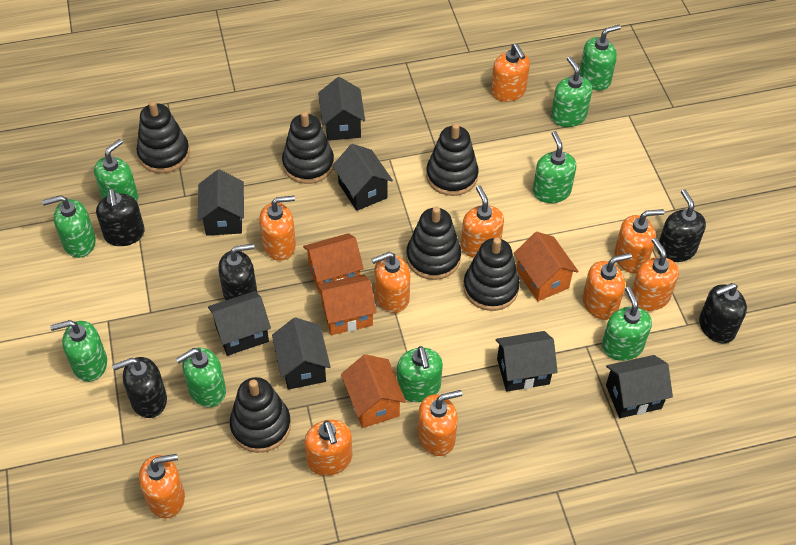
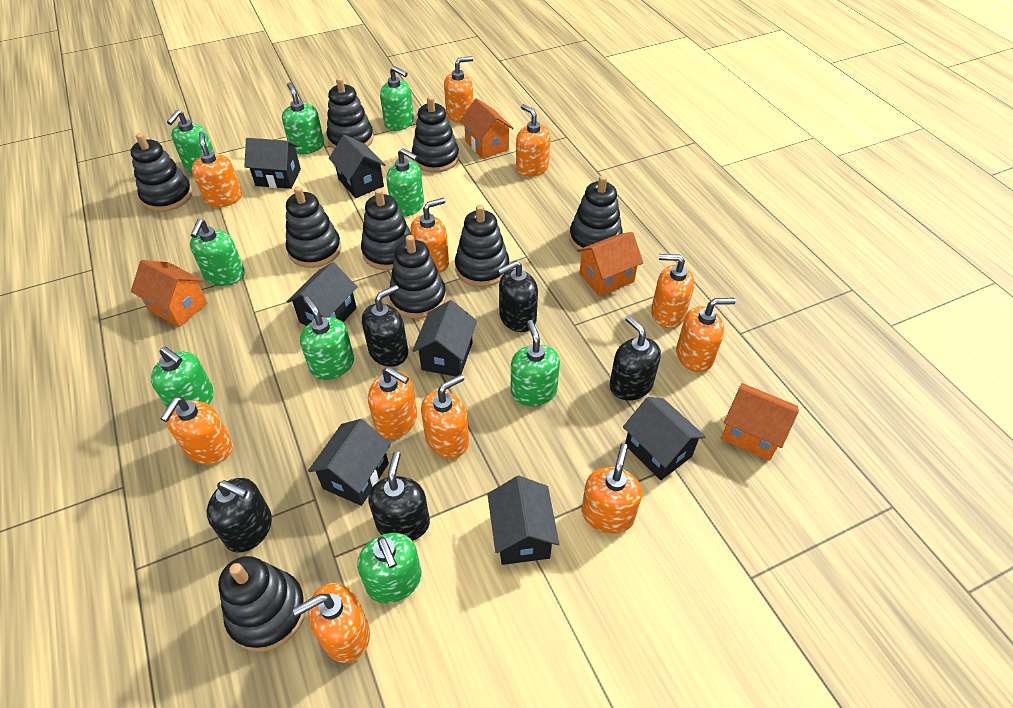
black stacking toy: 6 -> 9
orange soap dispenser: 10 -> 11

